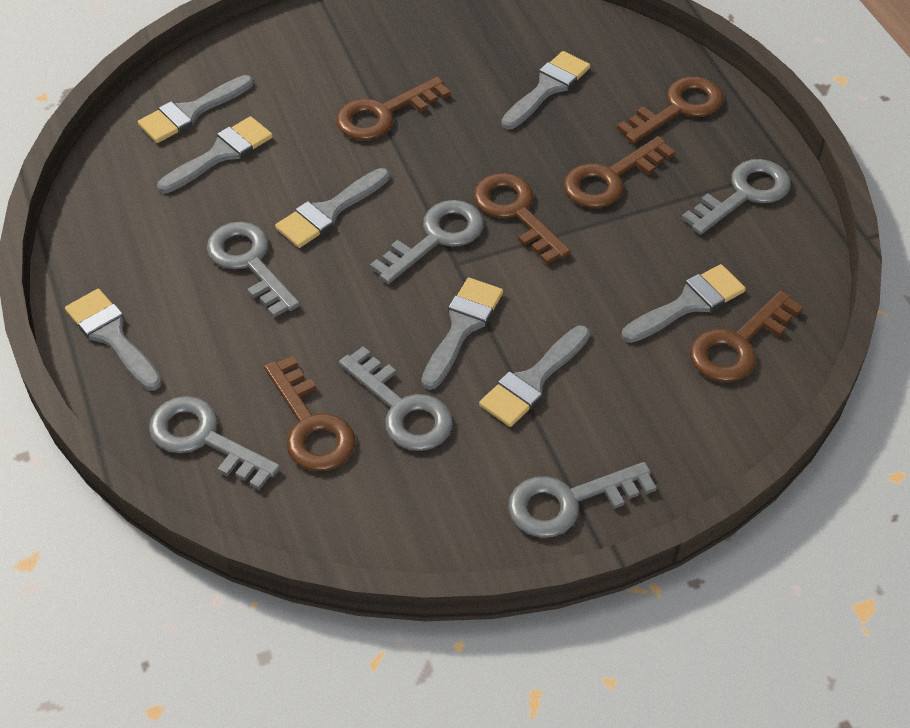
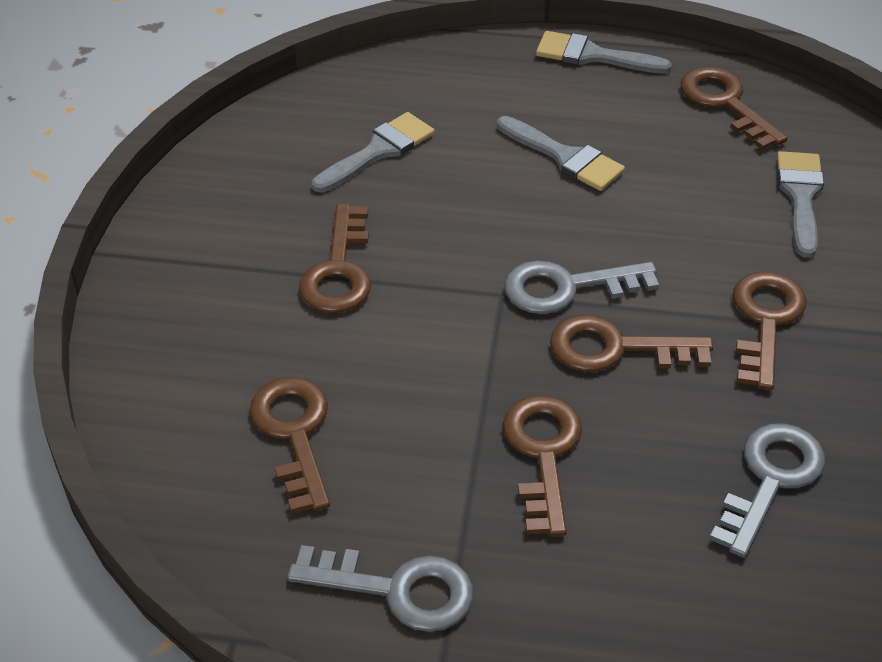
grey brush: 8 -> 4
grey key: 6 -> 3

